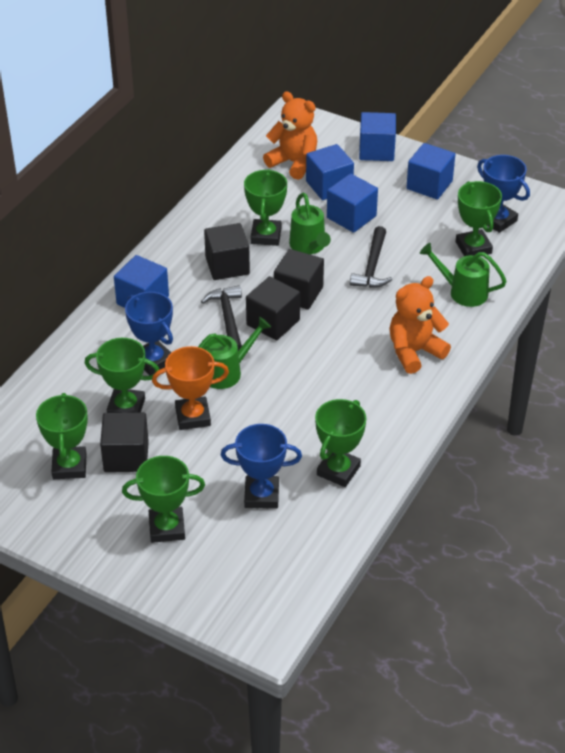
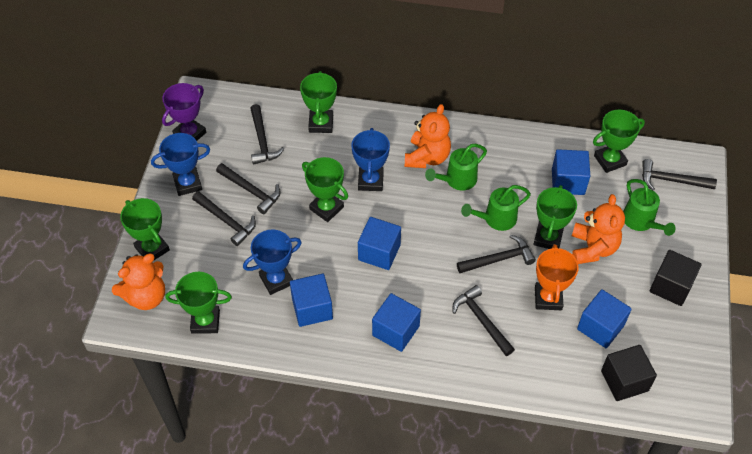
black cube: 4 -> 2
black hammer: 2 -> 6
orange teddy bear: 2 -> 3
purple trophy: 0 -> 1

